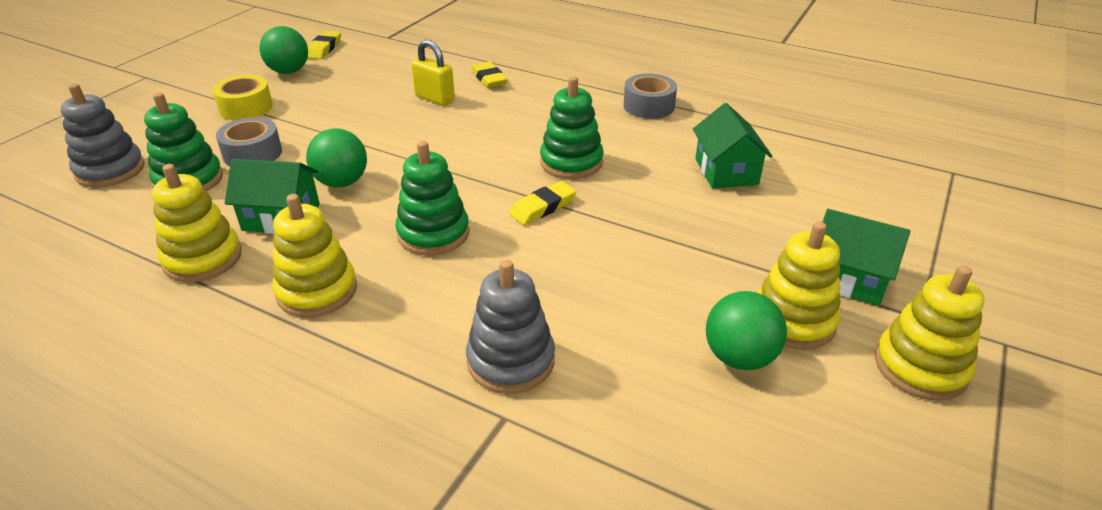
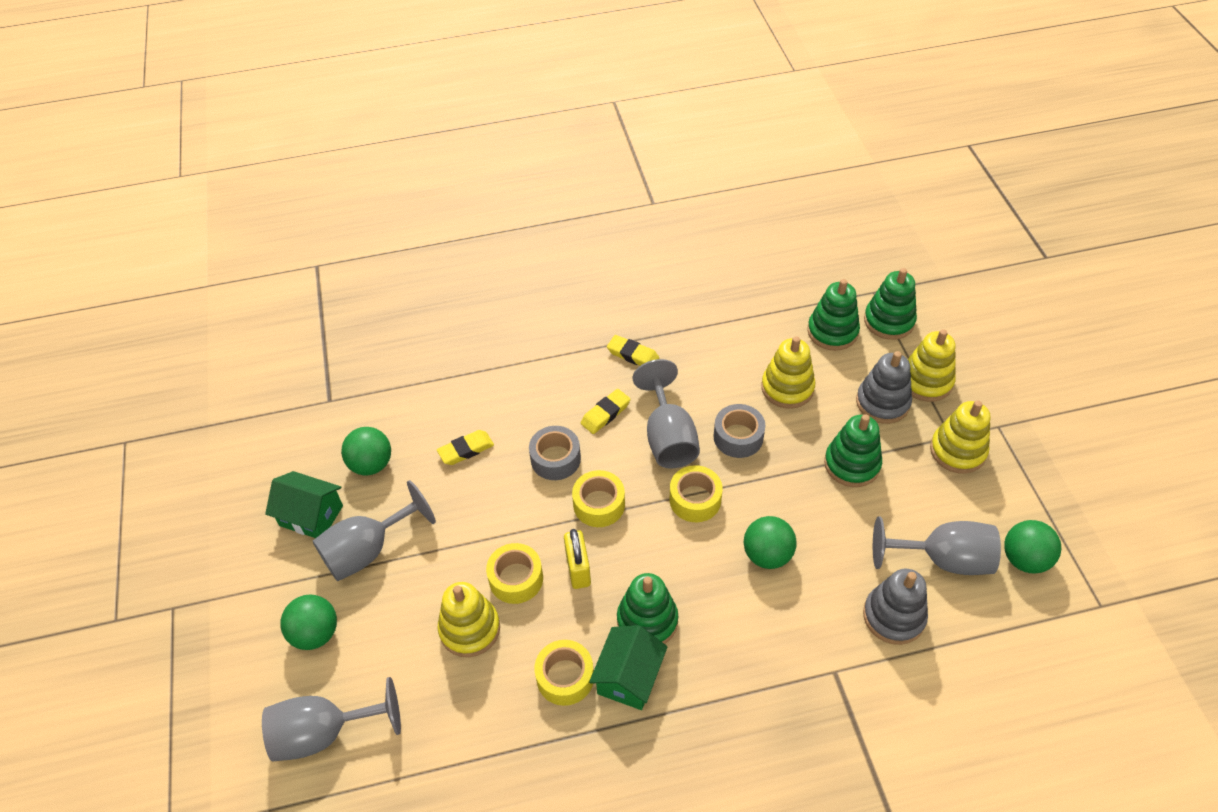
green ball: 3 -> 4
green house: 3 -> 2
green stacking toy: 3 -> 4
grey goblet: 0 -> 4
yellow tape: 1 -> 4

